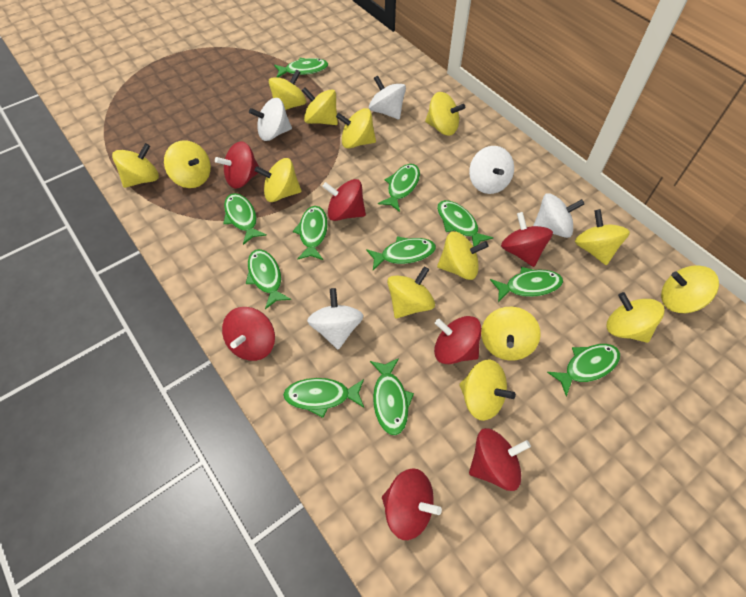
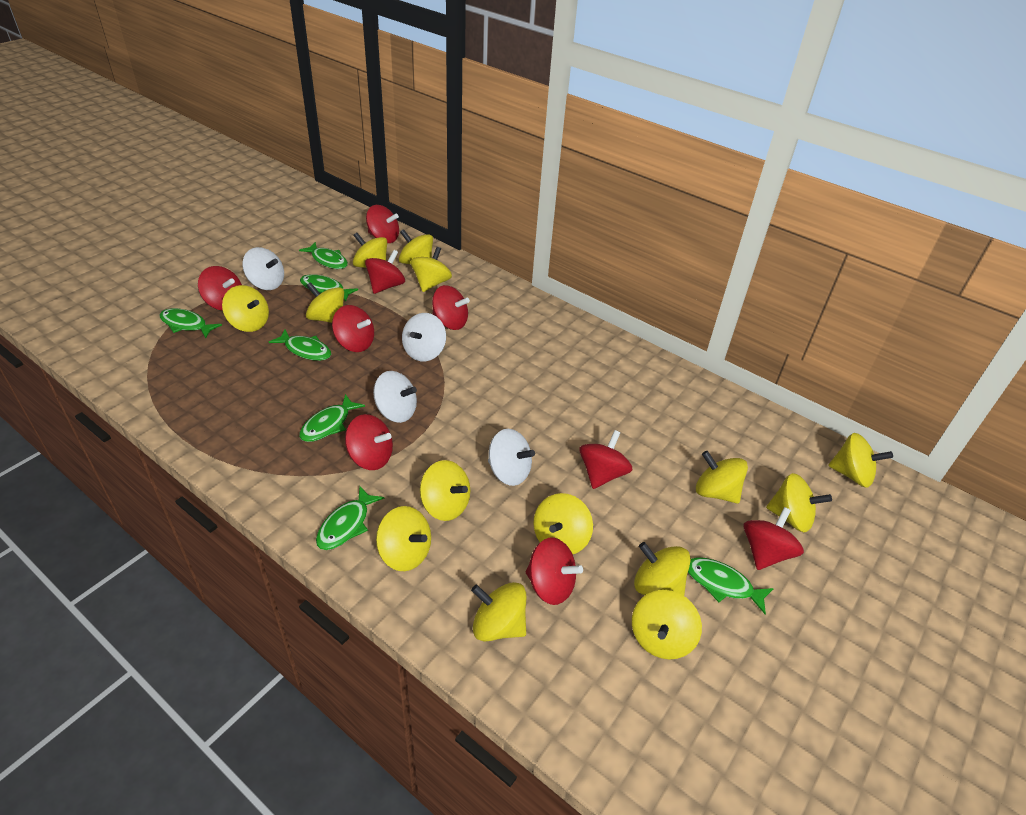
green fish: 11 -> 7
red spinning top: 7 -> 9
white spinning top: 5 -> 4

